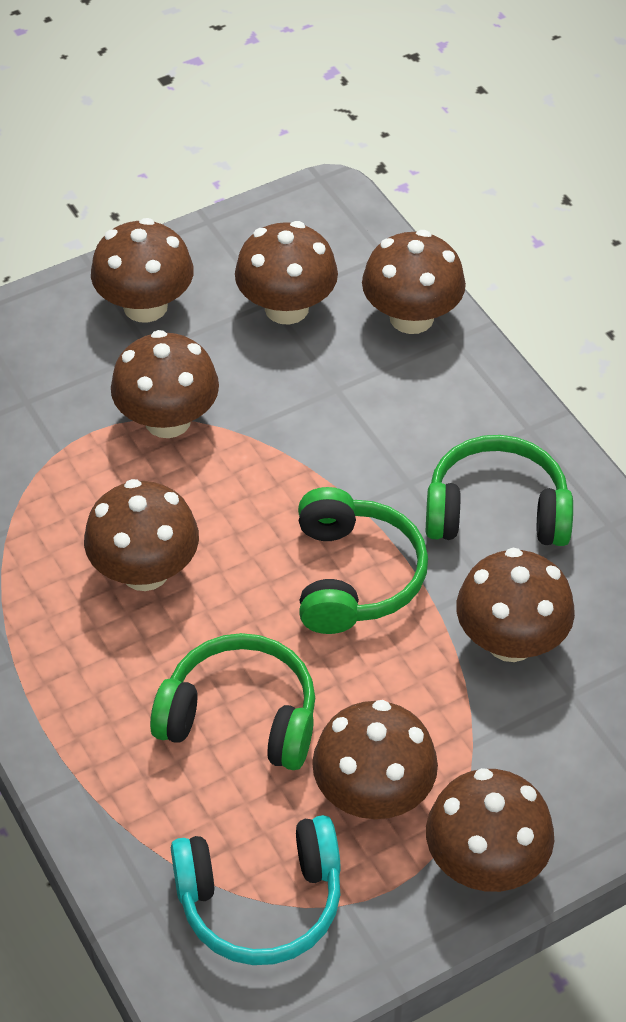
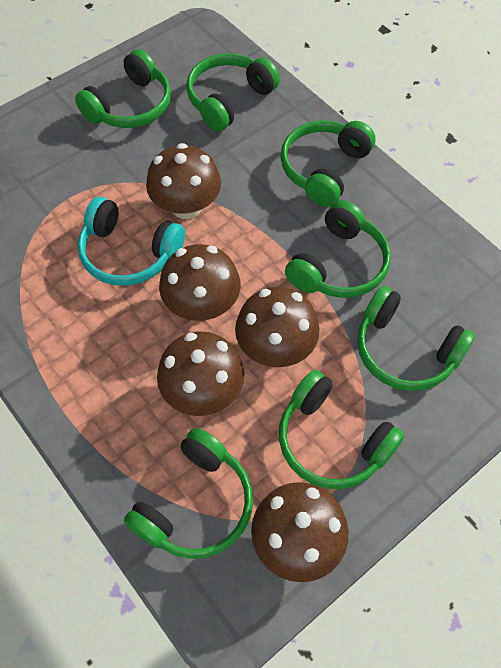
brown mushroom: 8 -> 5
green headphones: 3 -> 7

